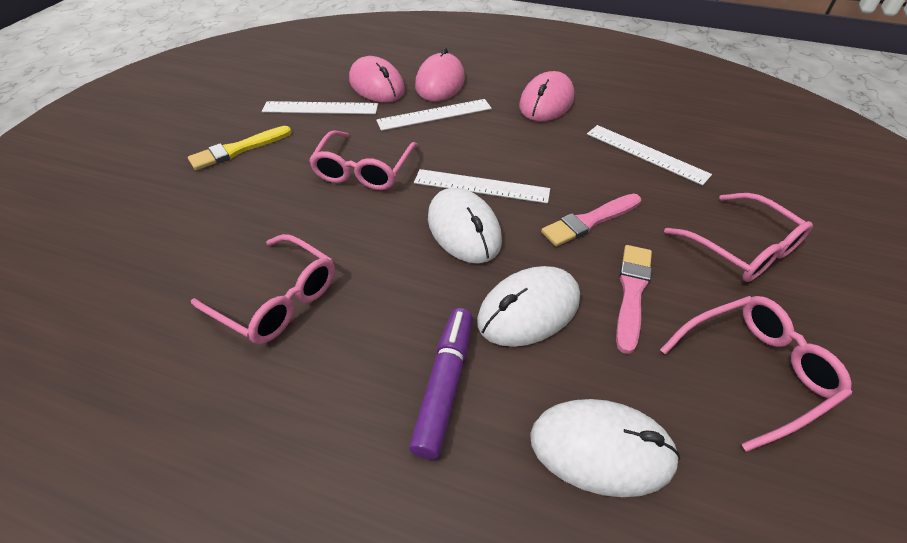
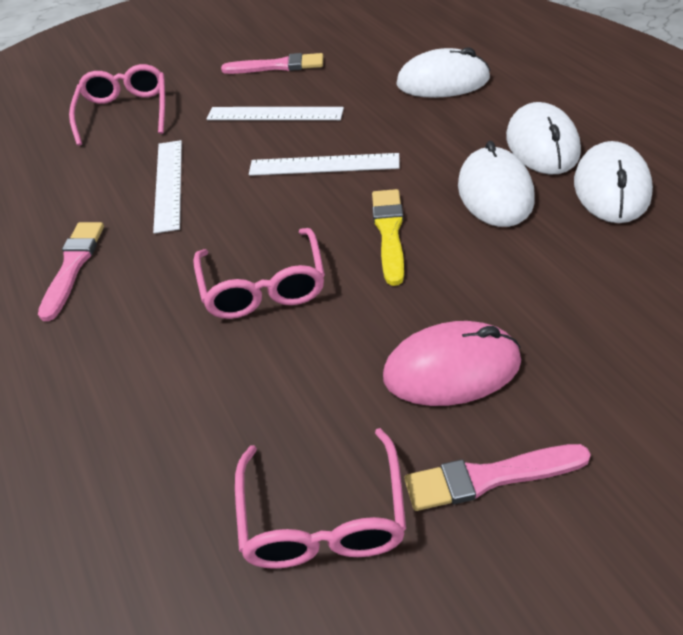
pink brush: 2 -> 3
pink glasses: 4 -> 3
pink mouse: 3 -> 1
purple marker: 1 -> 0
white mouse: 3 -> 4
white ruler: 4 -> 3

